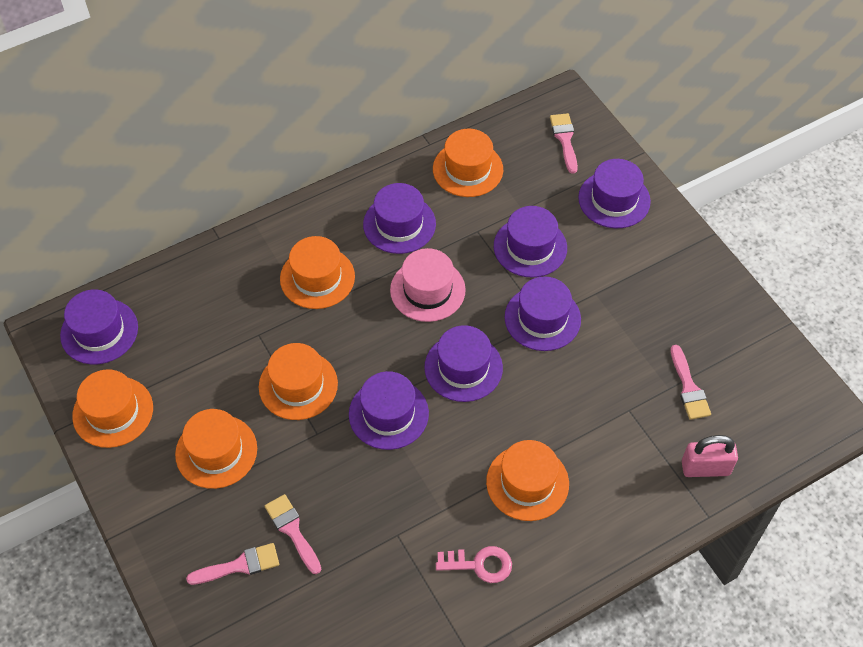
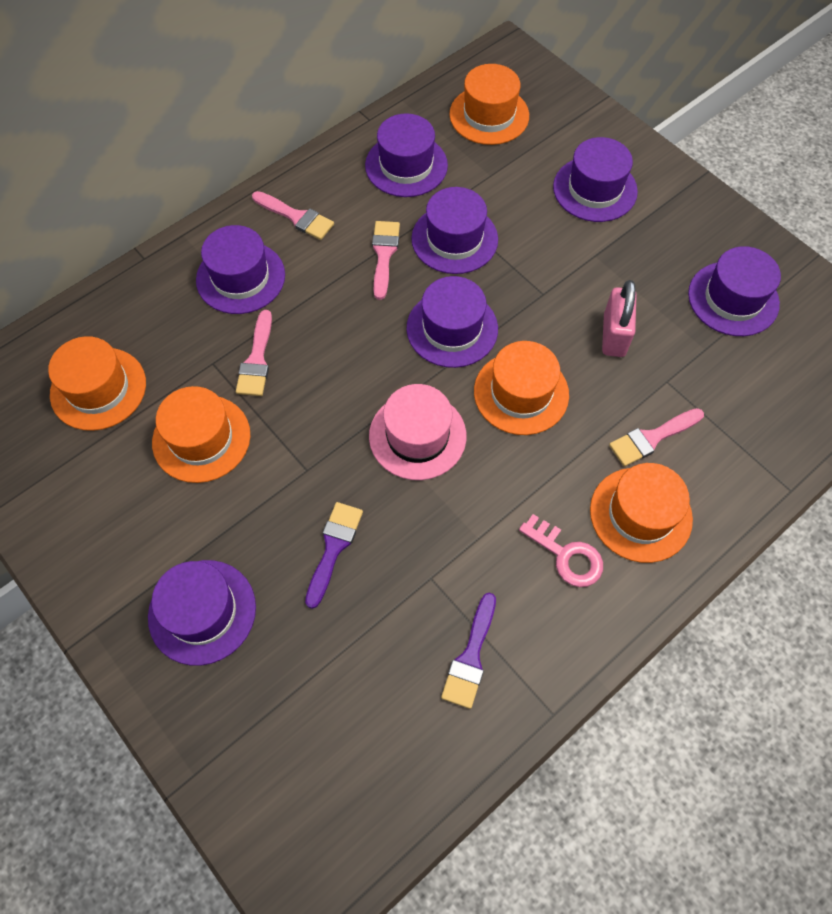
orange hat: 6 -> 5
purple brush: 0 -> 2

